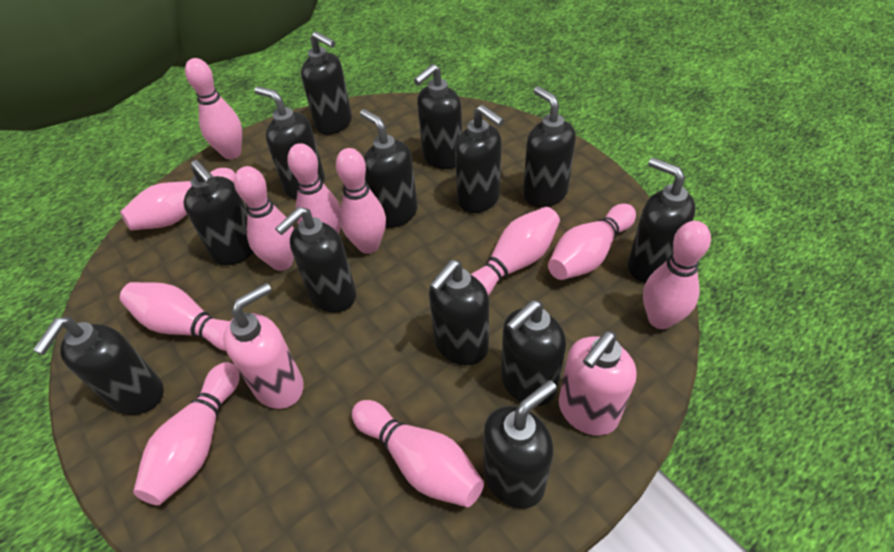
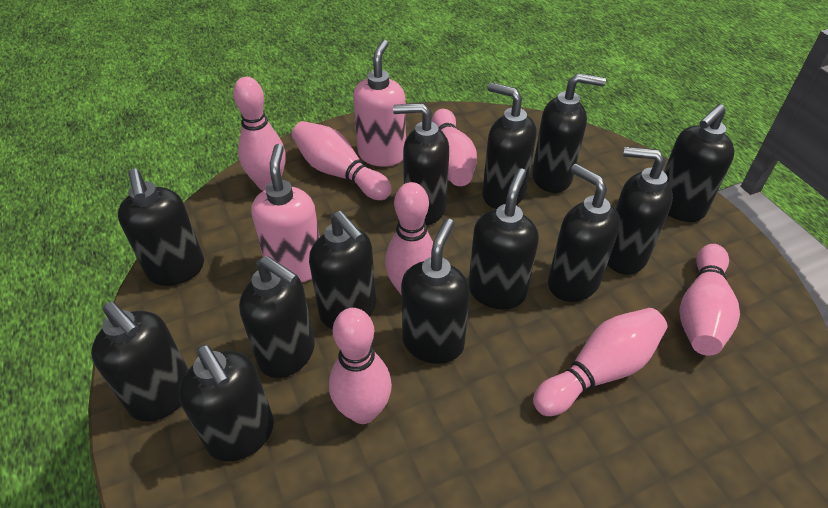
pink bowling pin: 11 -> 7

